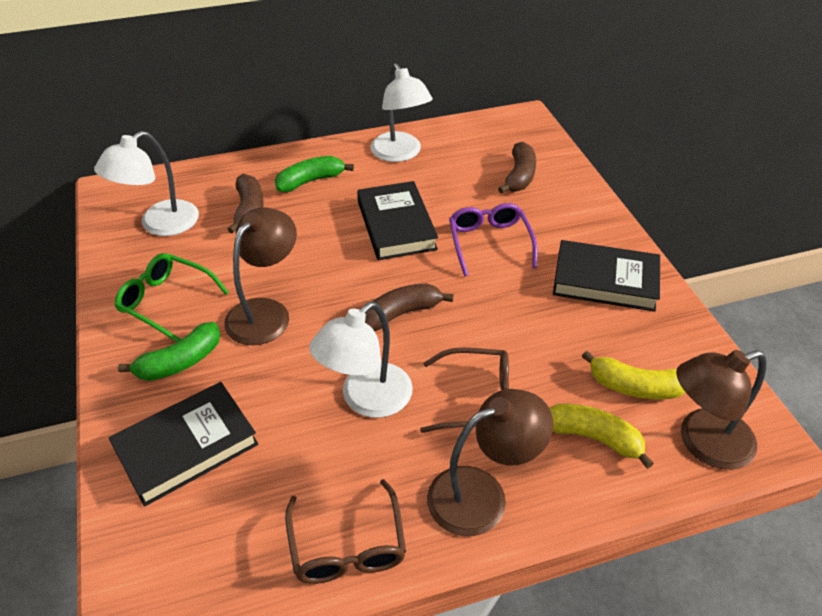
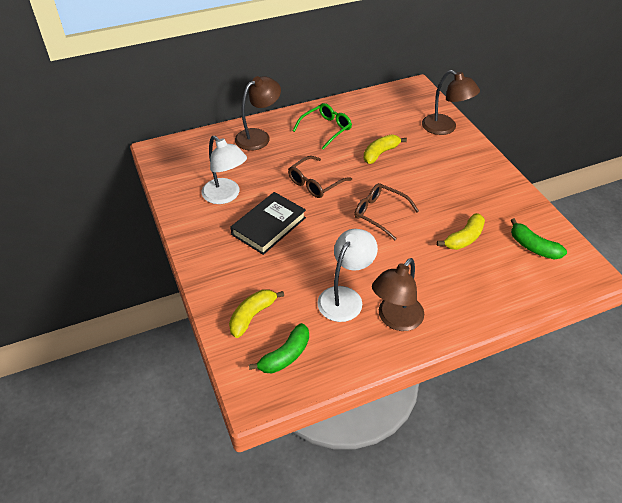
black book: 3 -> 1
brown banana: 3 -> 0
purple glasses: 1 -> 0
white lamp: 3 -> 2
yellow banana: 2 -> 3

